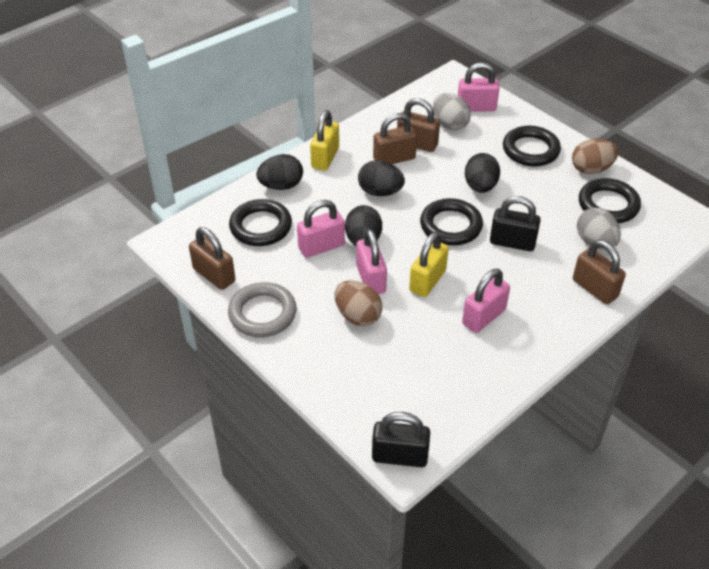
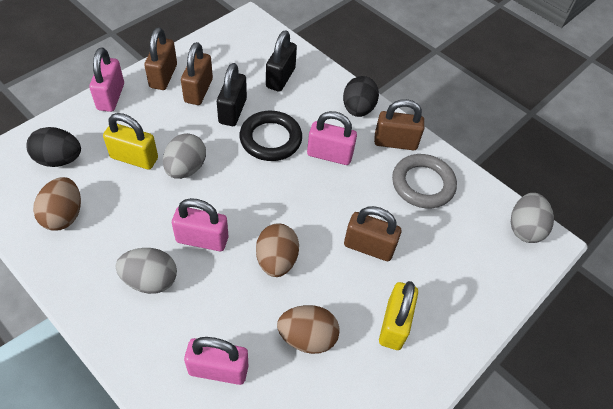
black egg: 4 -> 2
black ring: 4 -> 1
brown egg: 2 -> 3
grey egg: 2 -> 3

